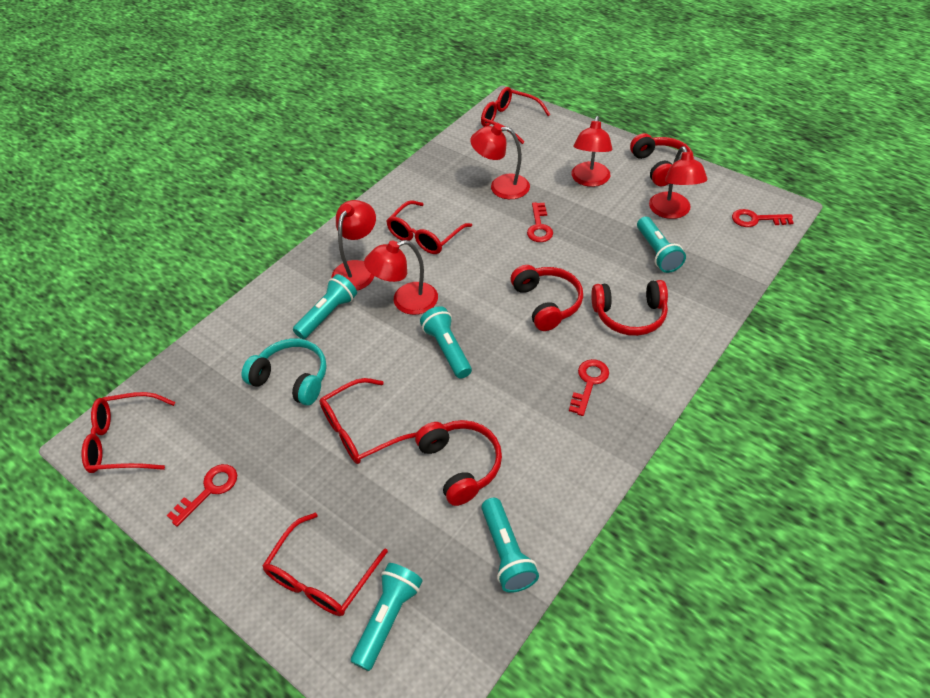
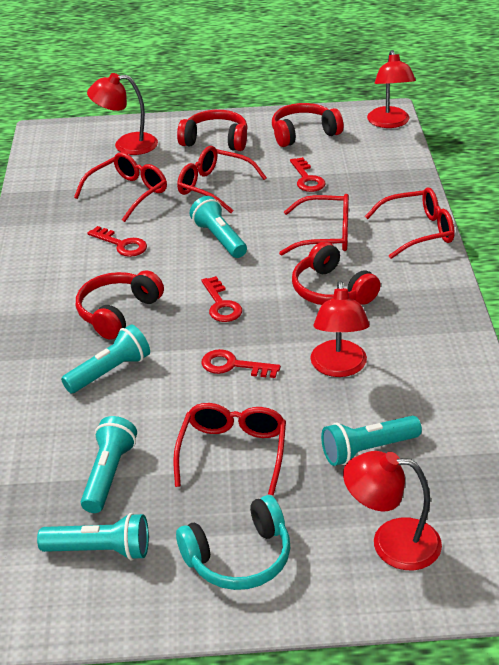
red lamp: 5 -> 4

